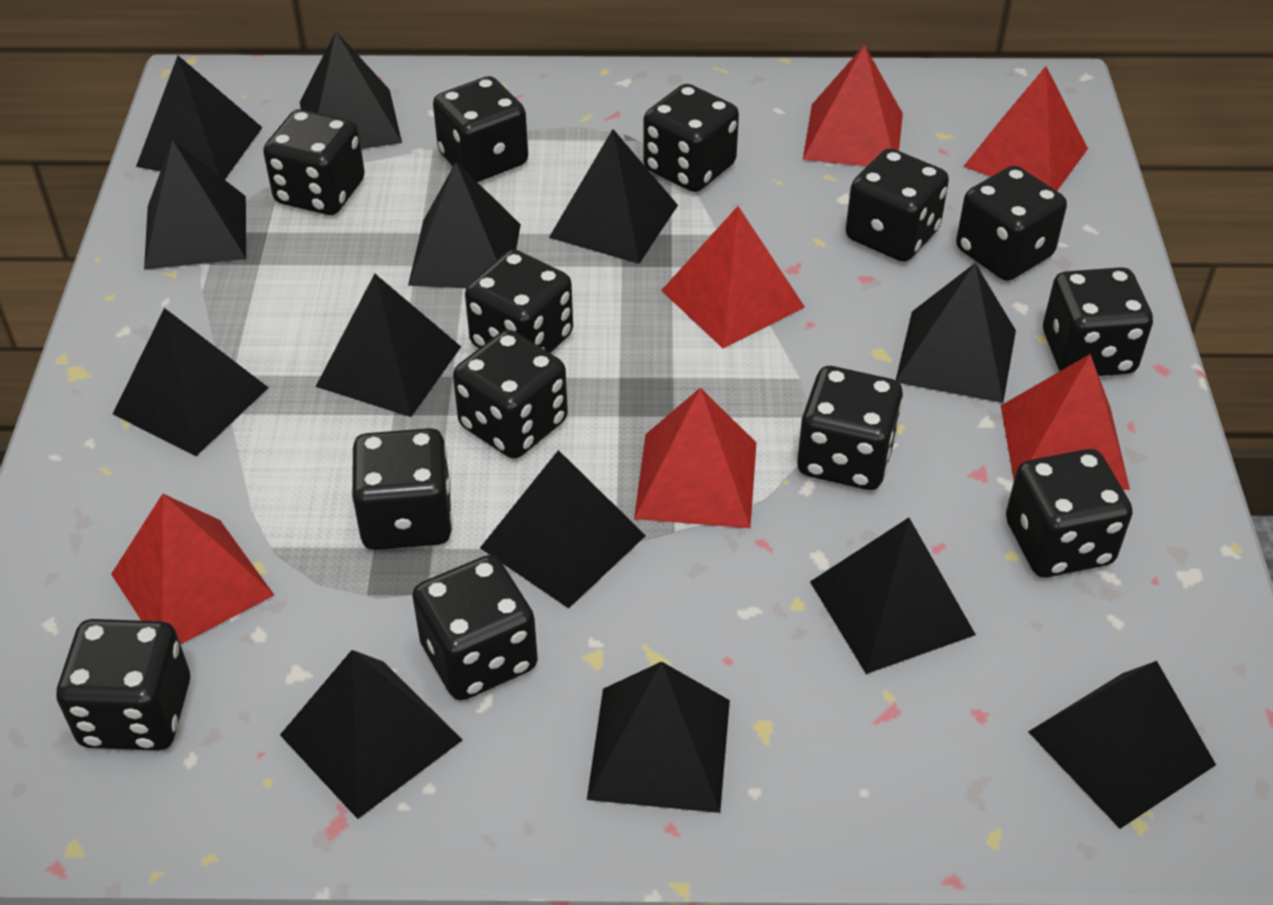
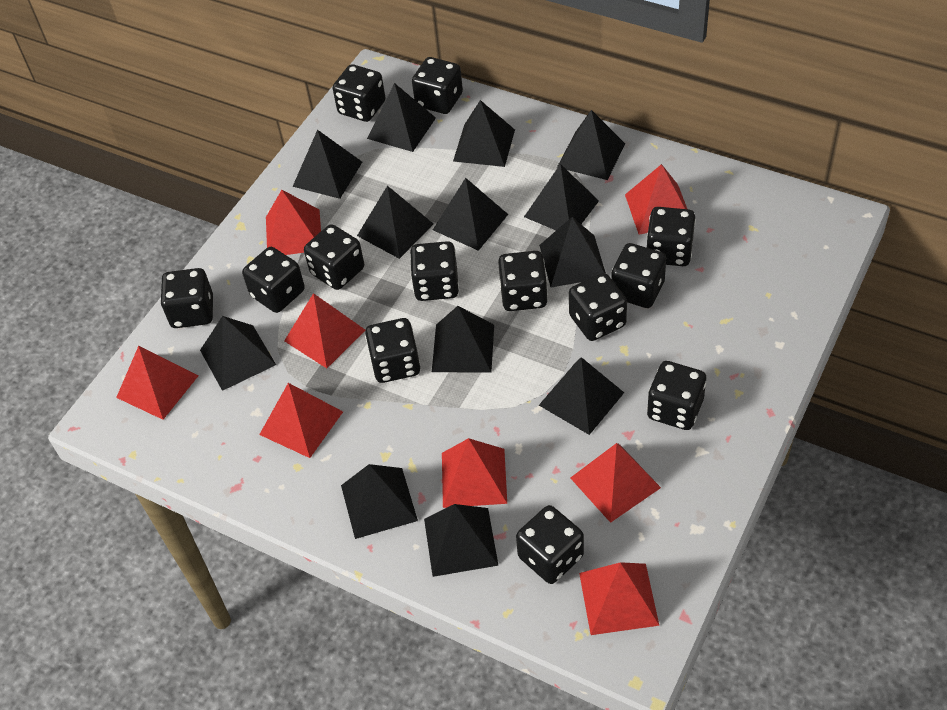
red pyramid: 6 -> 8

